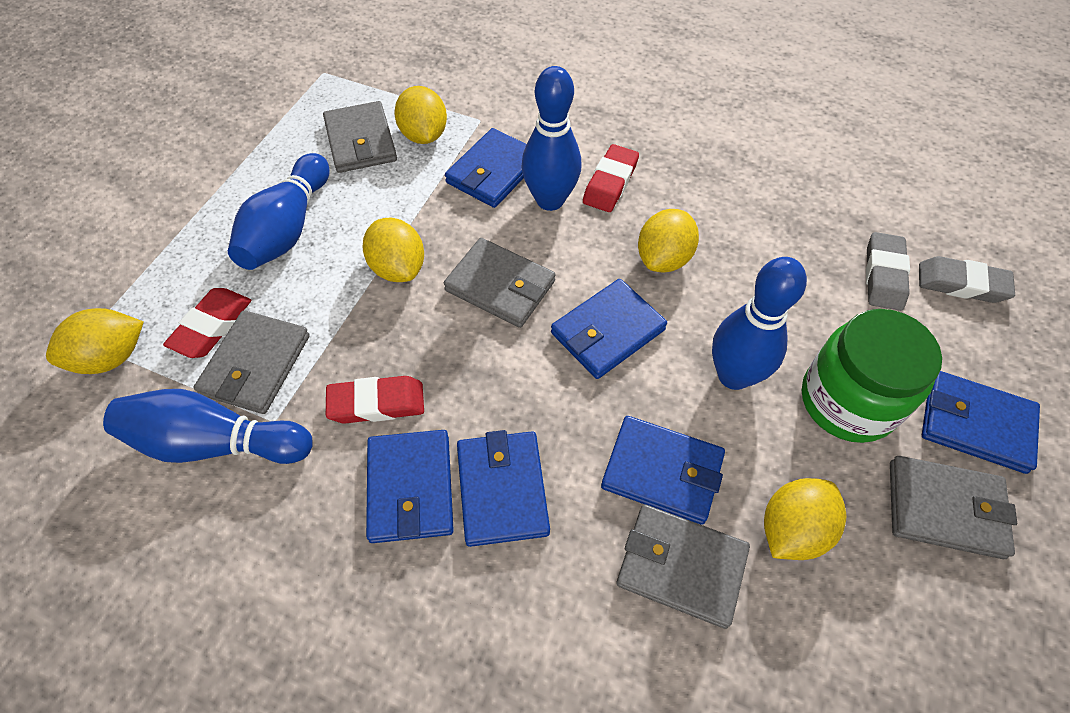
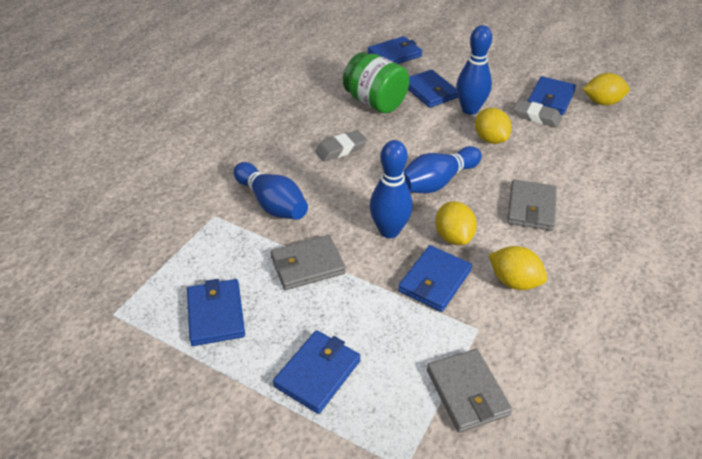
grey wallet: 5 -> 3
red eraser: 3 -> 0
yellow lemon: 5 -> 4

